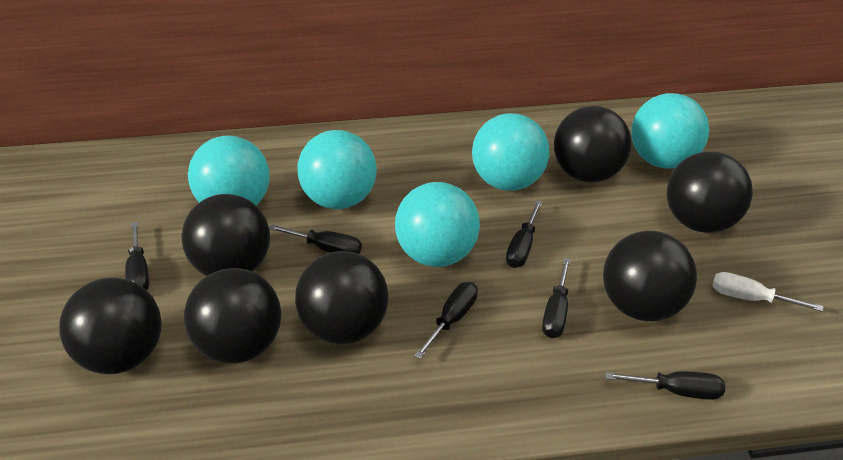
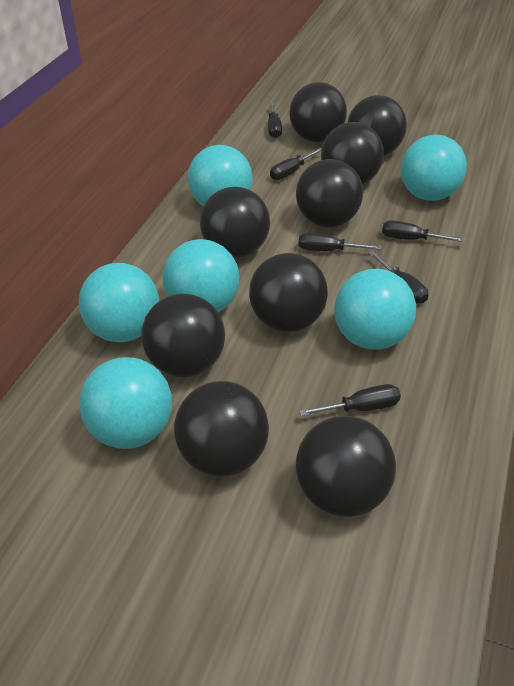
black ball: 7 -> 9
turquoise ball: 5 -> 6
white screwdriver: 1 -> 0

